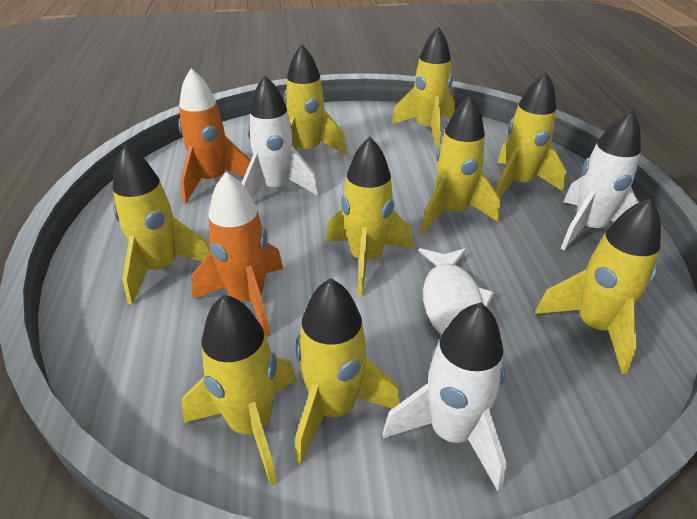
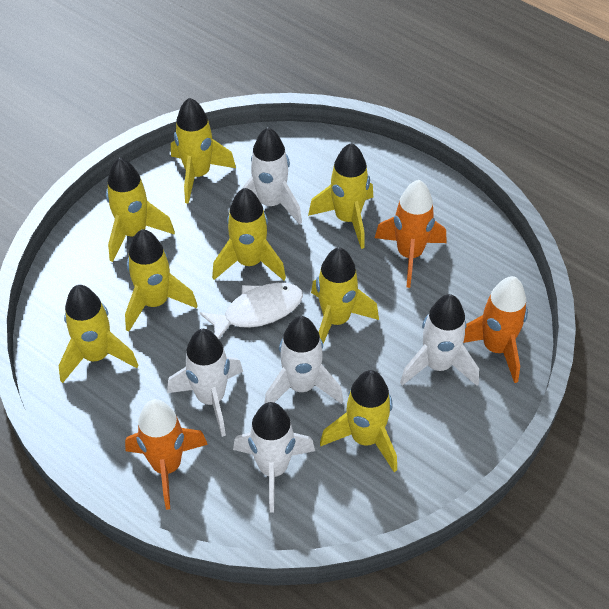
orange rocket: 2 -> 3
white rocket: 3 -> 5
yellow rocket: 9 -> 8

